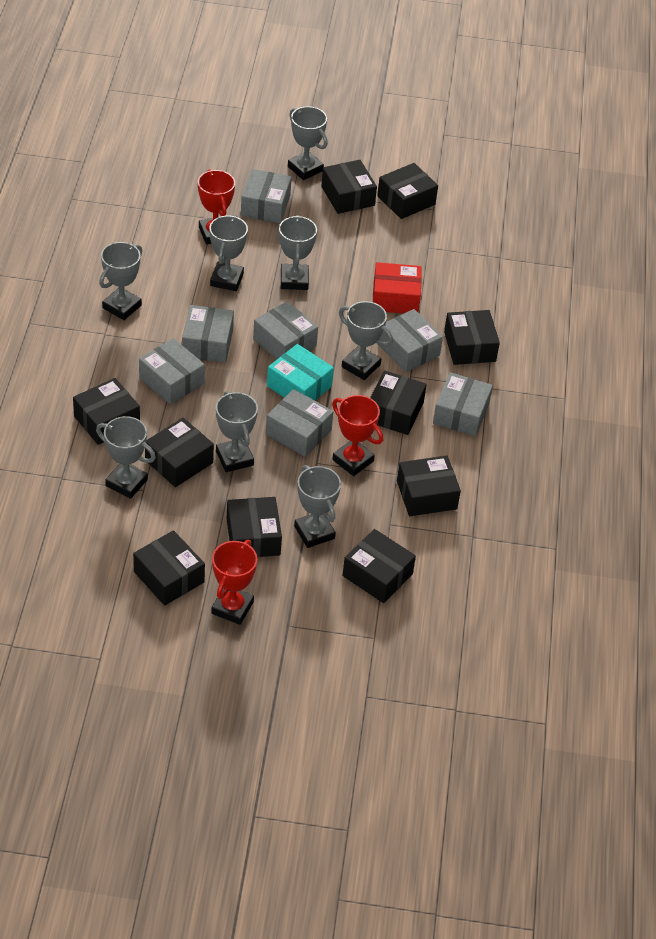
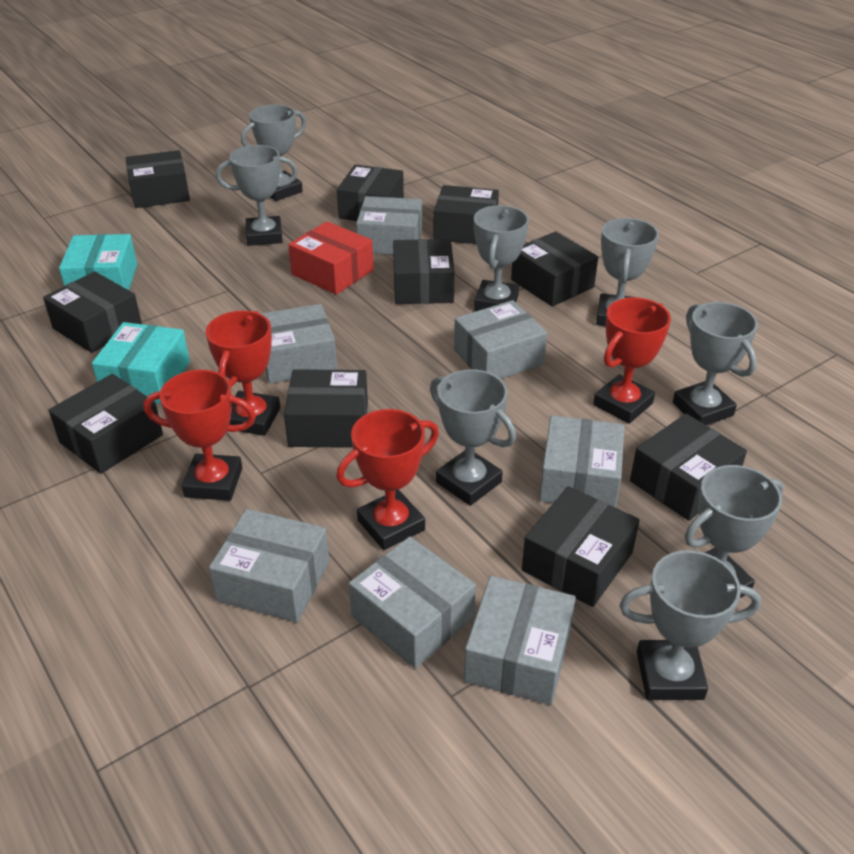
red trophy: 3 -> 4
turquoise box: 1 -> 2

